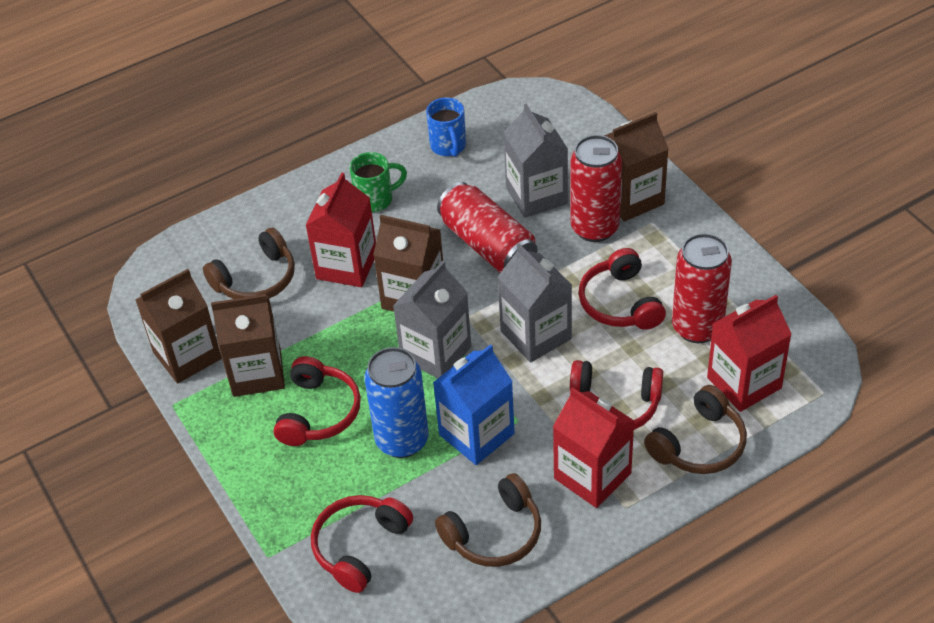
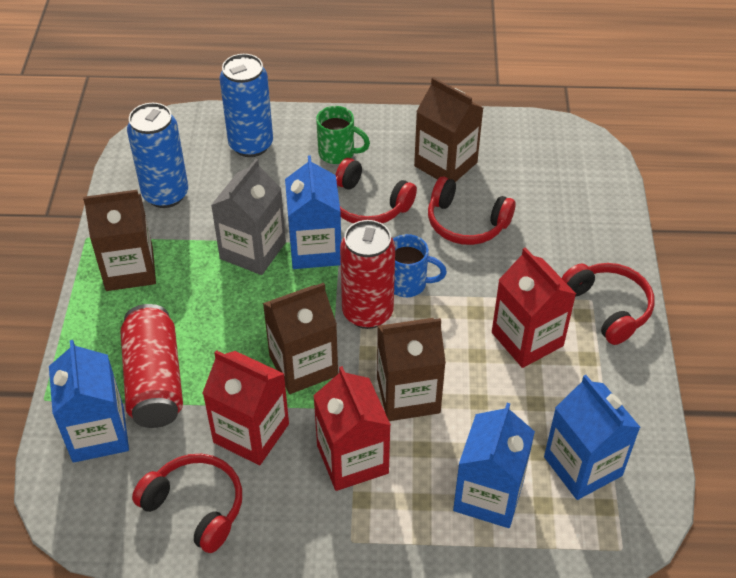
blue can: 1 -> 2
blue carton: 1 -> 4
brown headphones: 3 -> 0
grey carton: 3 -> 1
red can: 3 -> 2

